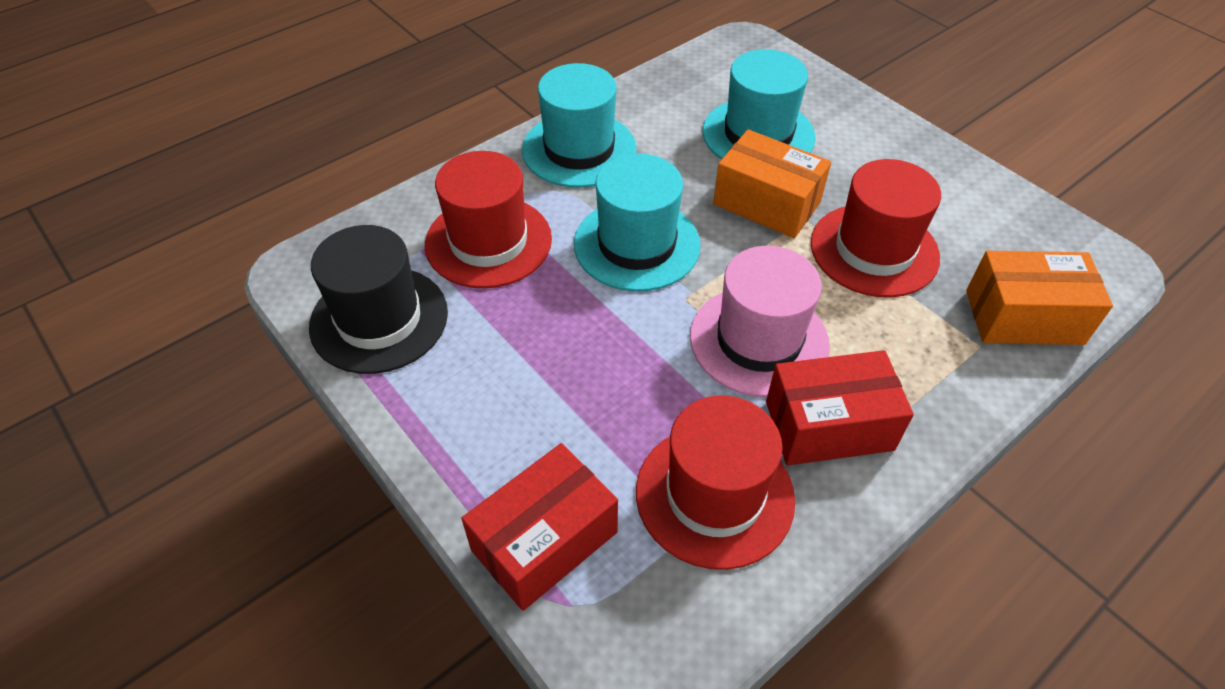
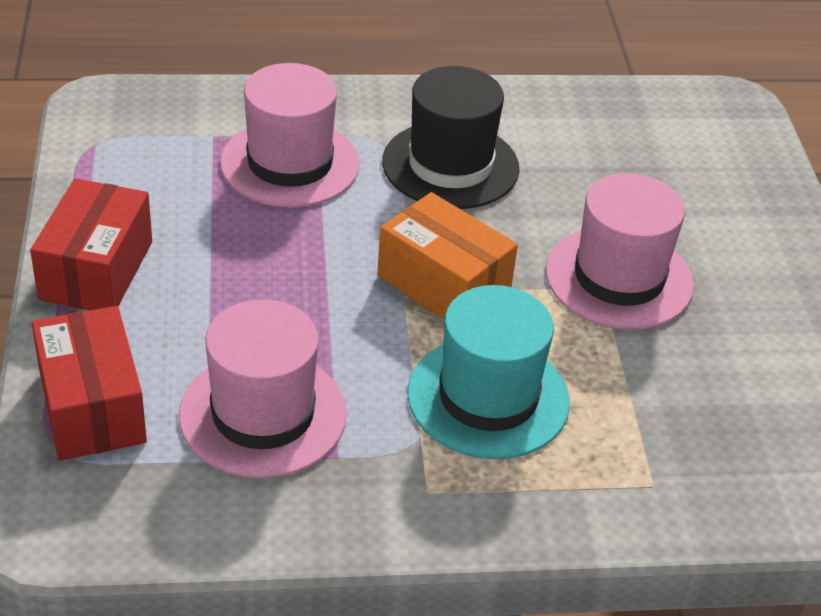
orange box: 2 -> 1
pink hat: 1 -> 3
red hat: 3 -> 0
turquoise hat: 3 -> 1

